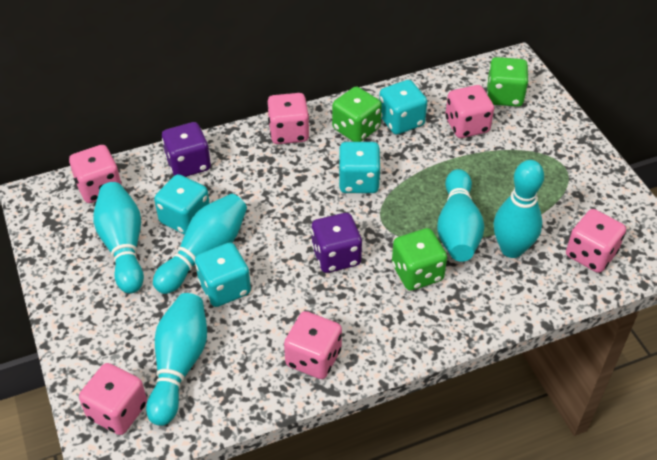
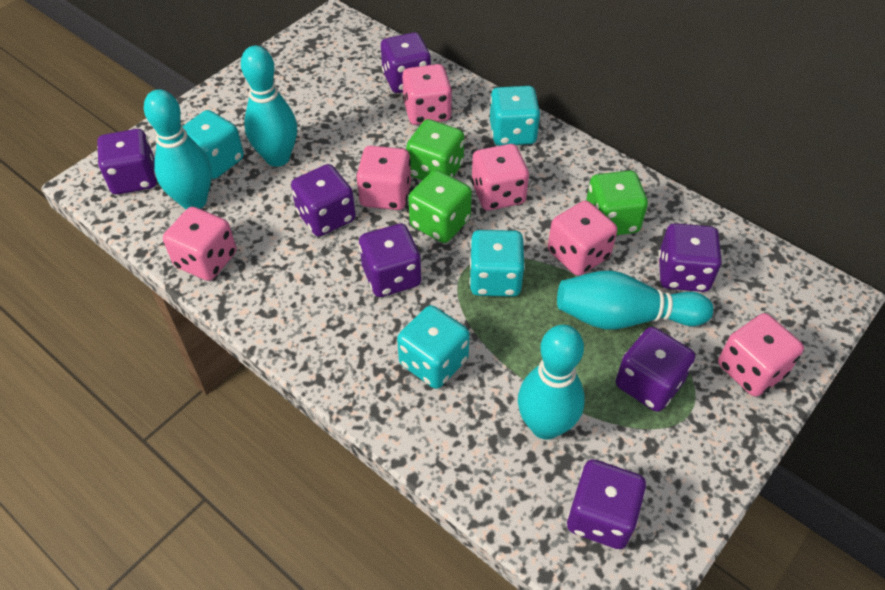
purple dice: 2 -> 7
turquoise bowling pin: 5 -> 4

